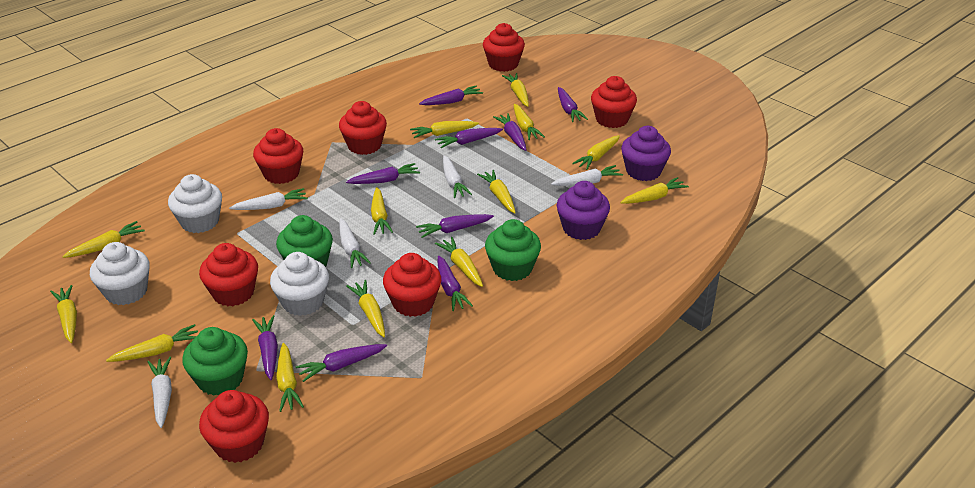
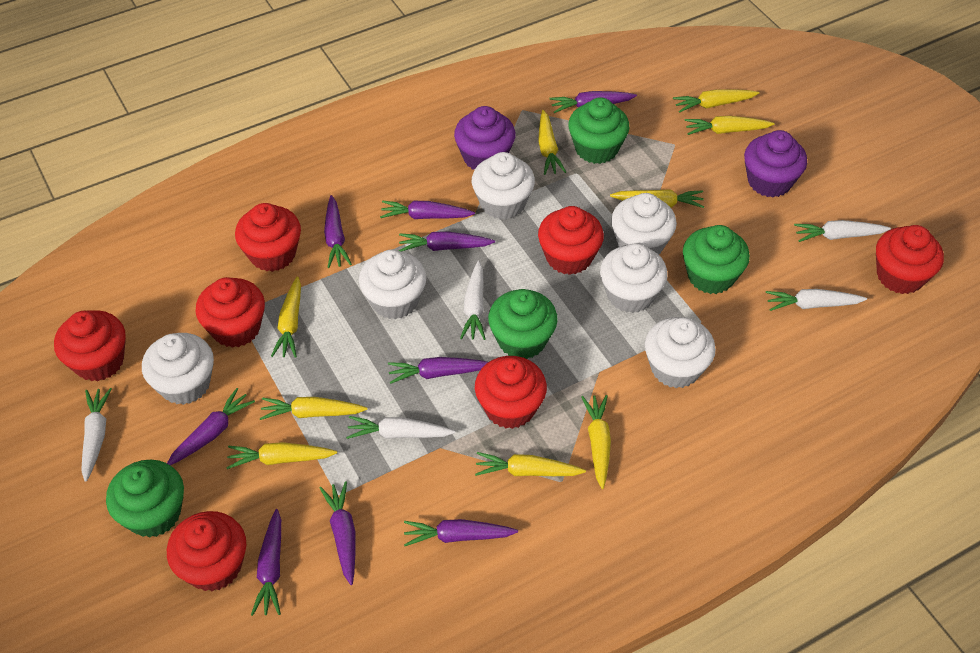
green cupcake: 3 -> 4
white cupcake: 3 -> 6
yellow carrot: 13 -> 9

